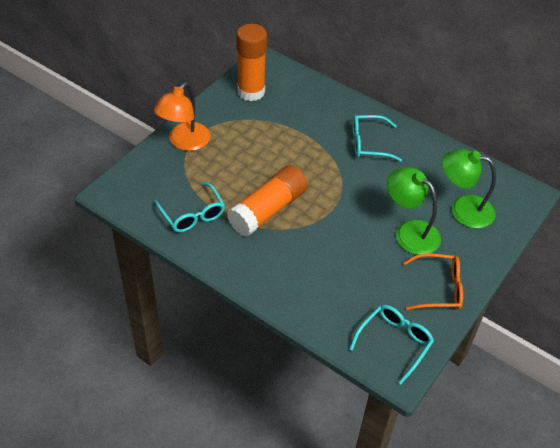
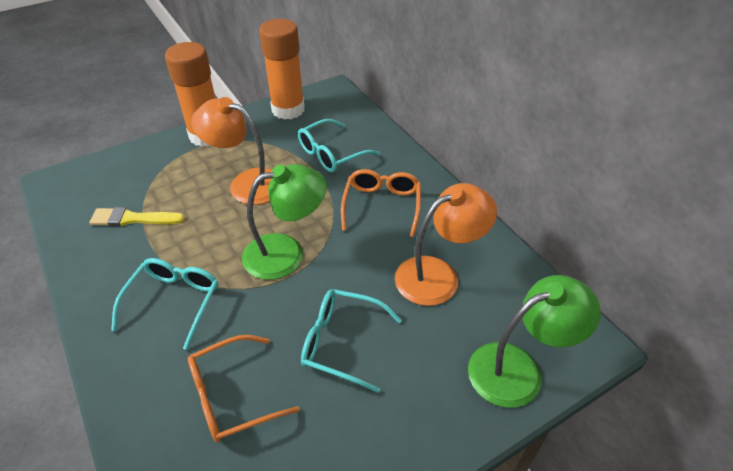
orange glasses: 1 -> 2
orange lamp: 1 -> 2
yellow brush: 0 -> 1

